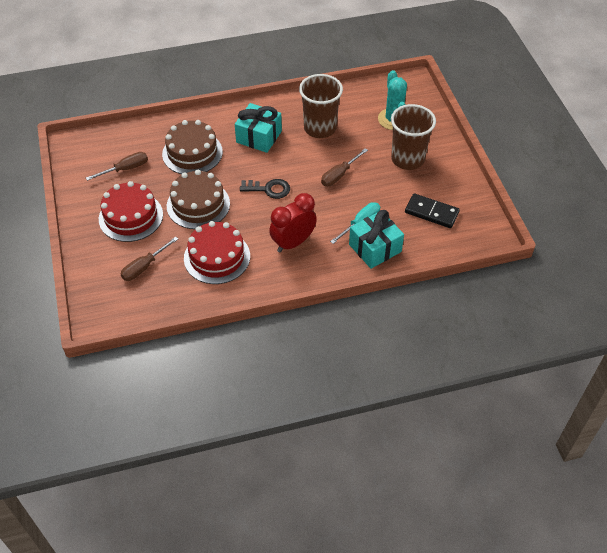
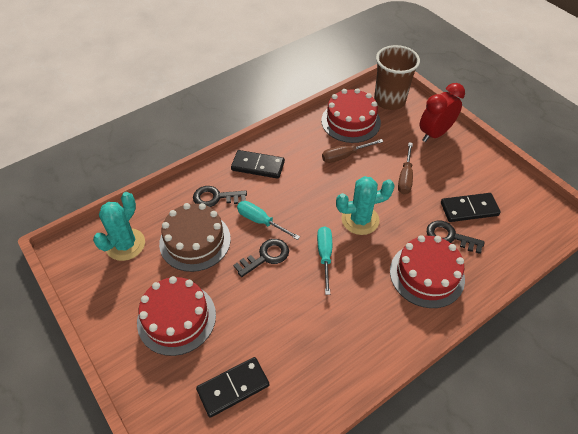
black domino: 1 -> 3
black key: 1 -> 3
brown cake: 2 -> 1
brown cup: 2 -> 1
brown screwdriver: 3 -> 2
red cake: 2 -> 3
turquoise cactus: 1 -> 2
turquoise gift: 2 -> 0
turquoise screwdriver: 1 -> 2

